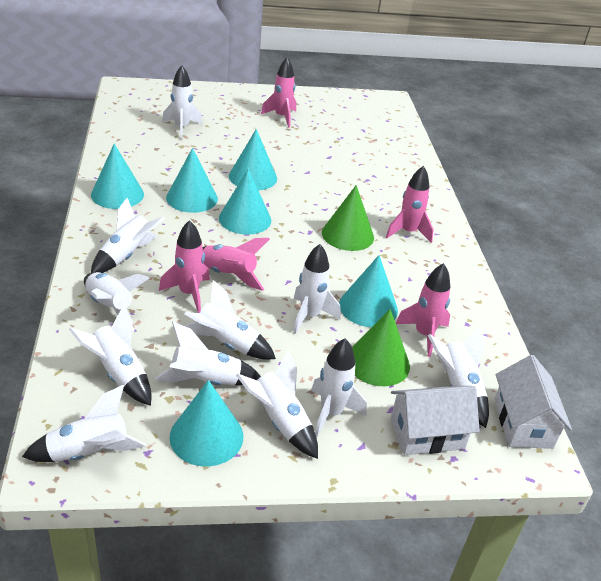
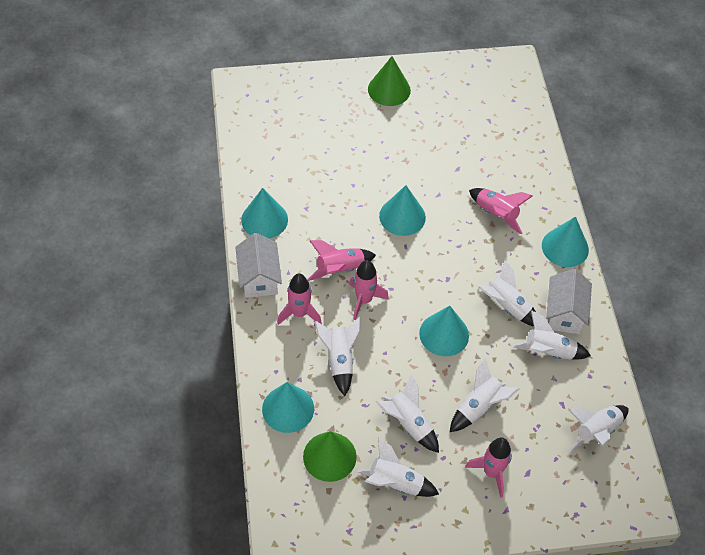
turquoise cone: 6 -> 5
white rocket: 11 -> 7

